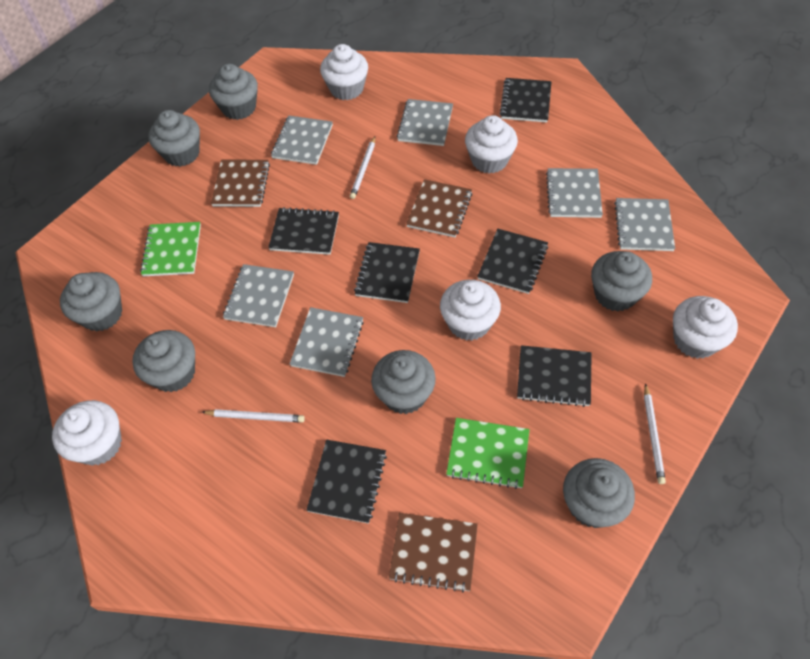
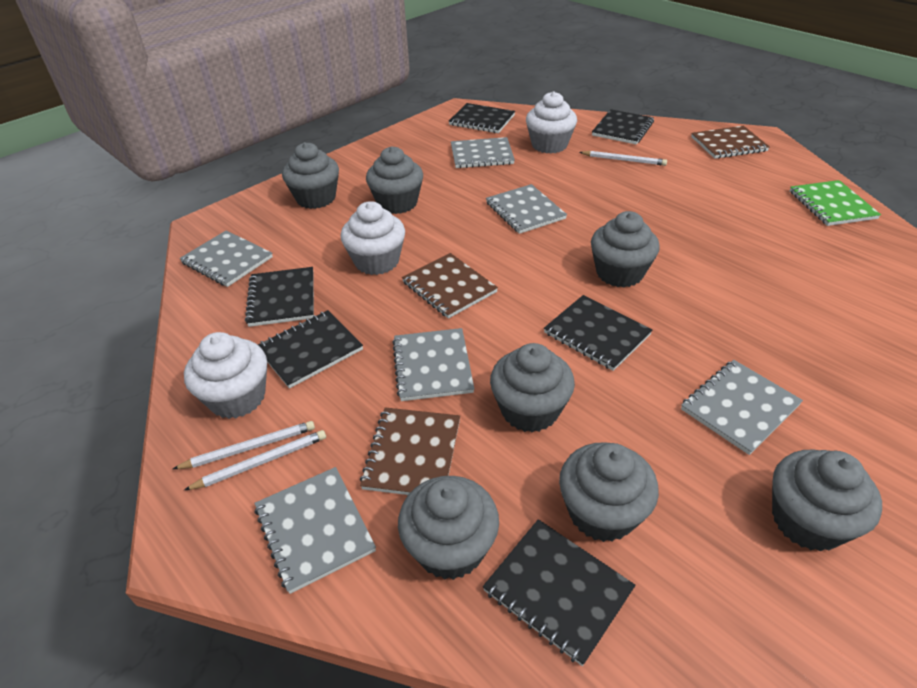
green notebook: 2 -> 1
white cupcake: 5 -> 3

